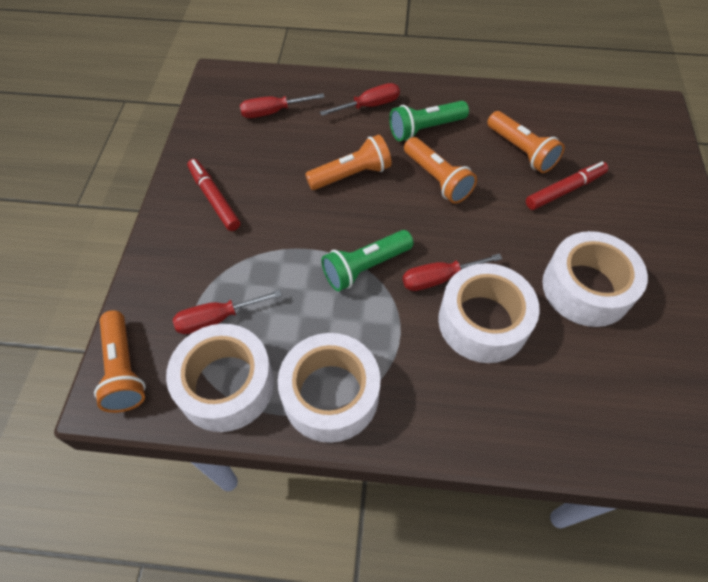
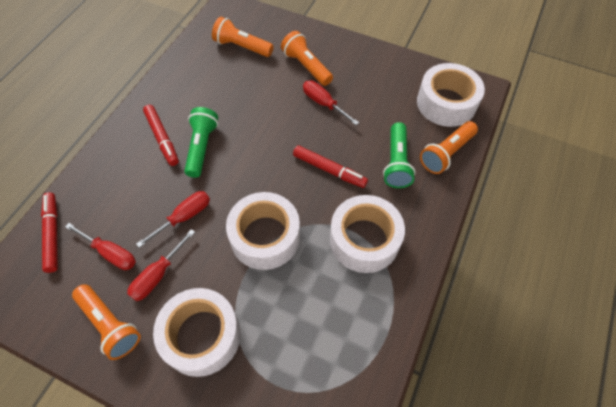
red marker: 2 -> 3

